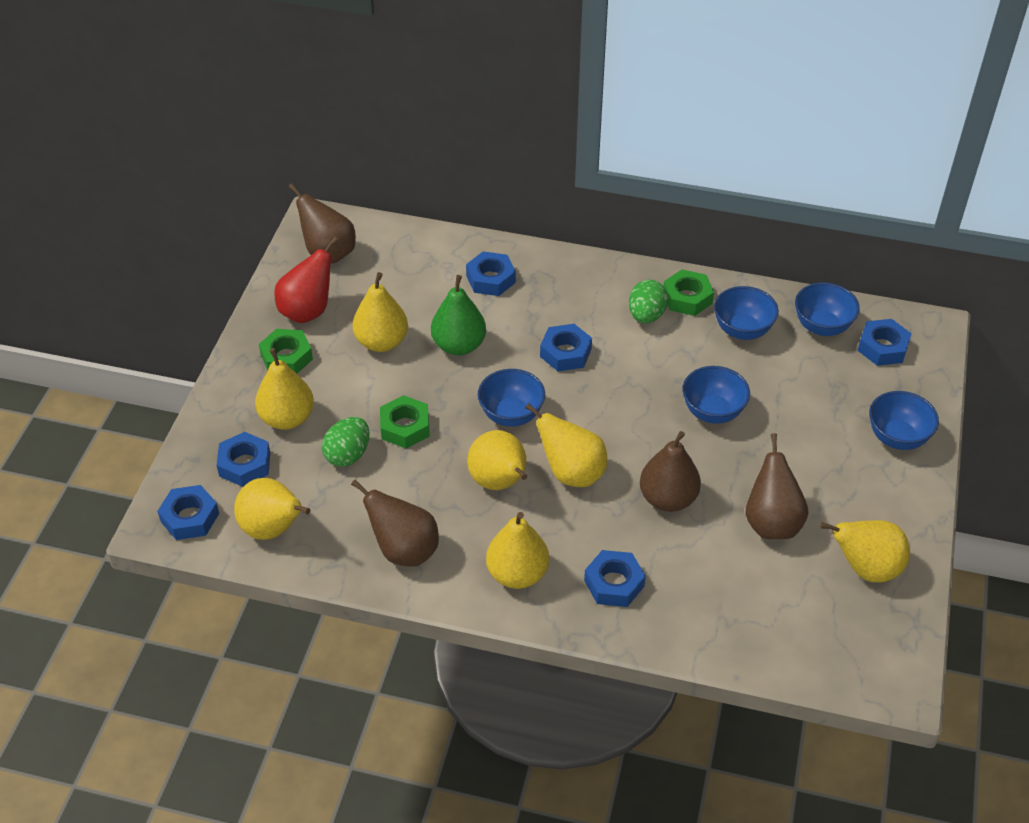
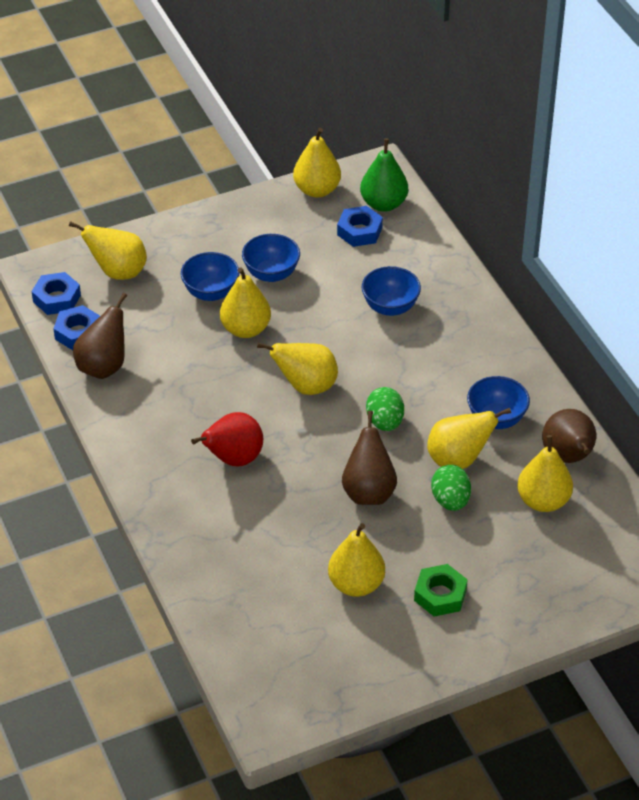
blue bowl: 5 -> 4
blue nut: 6 -> 3
brown pear: 4 -> 3
green nut: 3 -> 1

